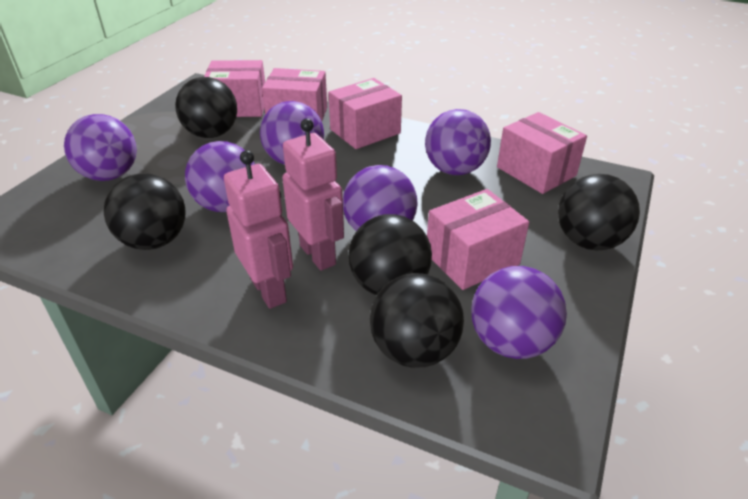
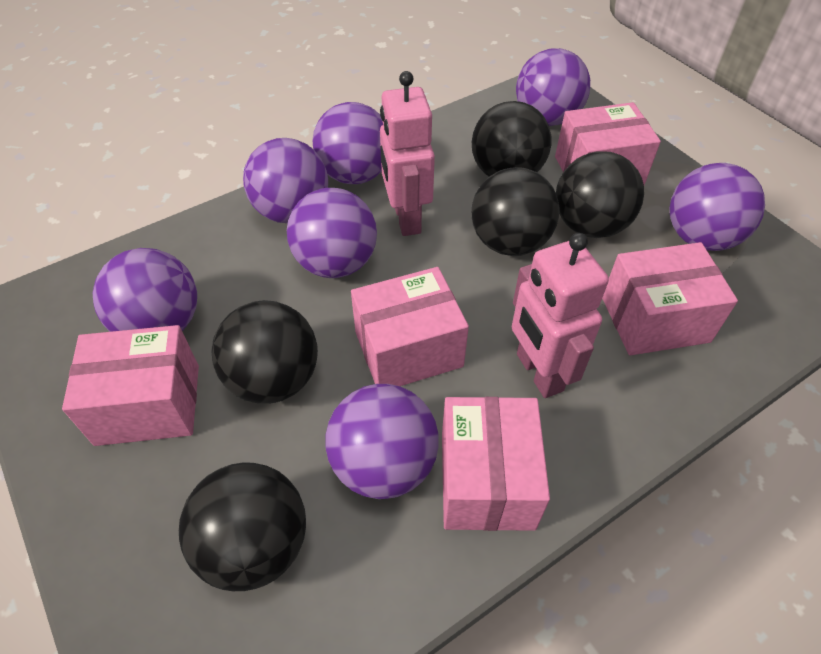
purple ball: 6 -> 7

